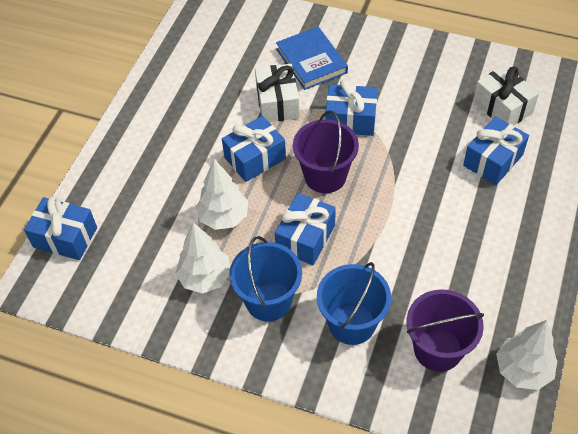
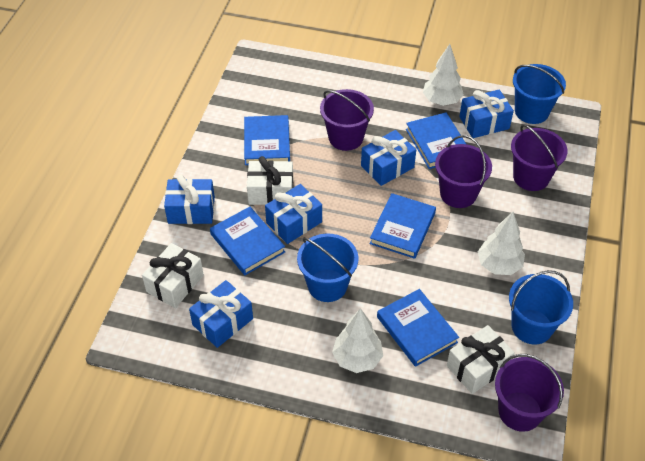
blue book: 1 -> 5
blue bucket: 2 -> 3
purple bucket: 2 -> 4
white gift: 2 -> 3

